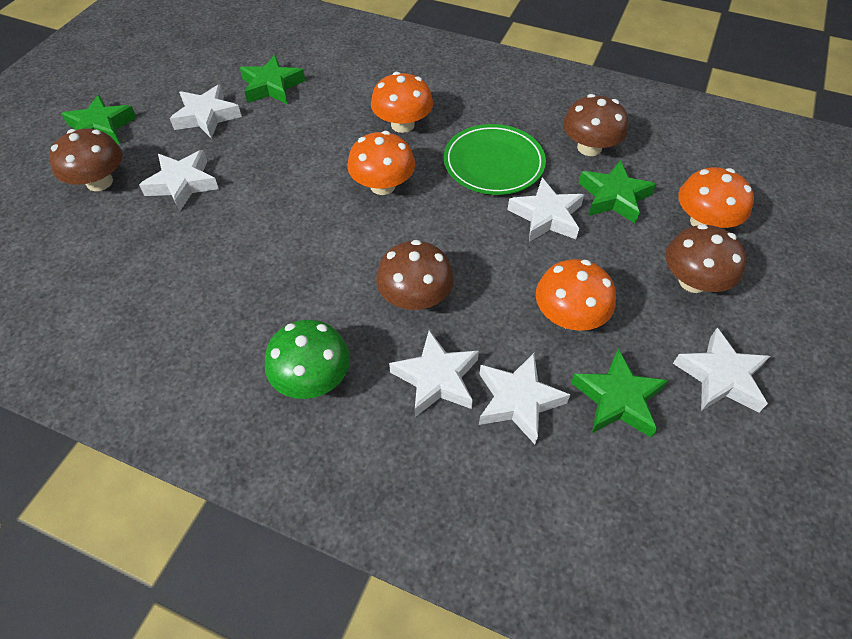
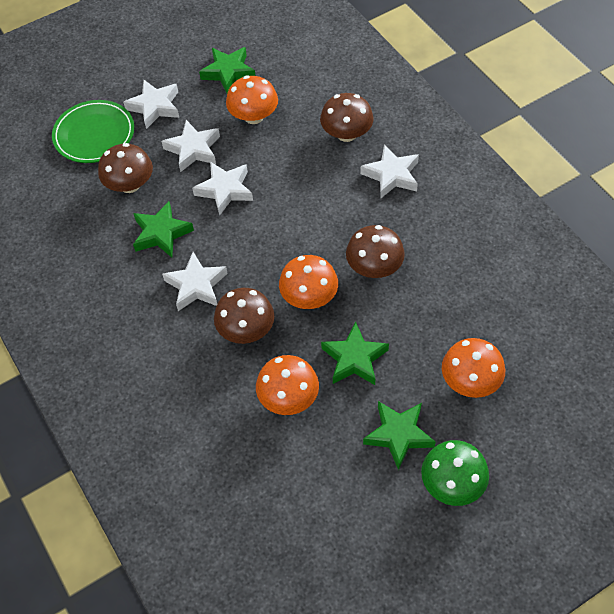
white star: 6 -> 5

